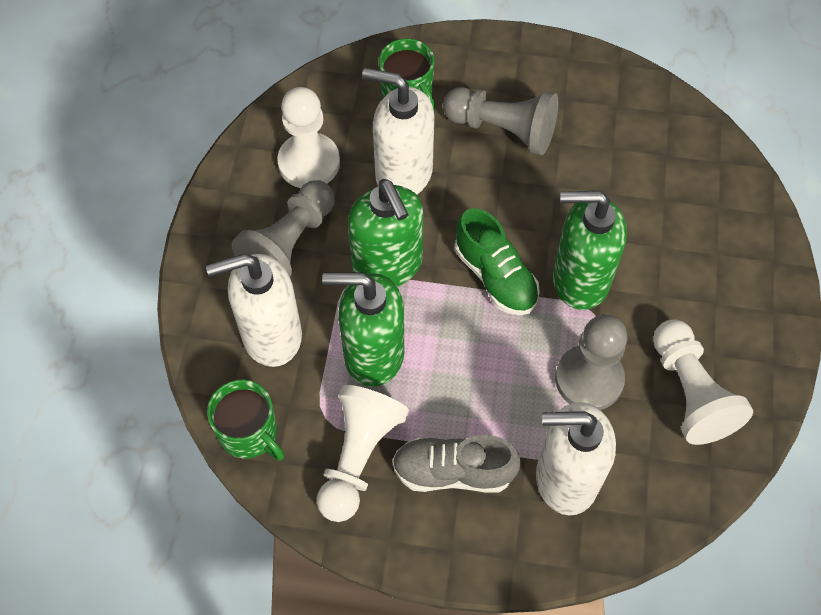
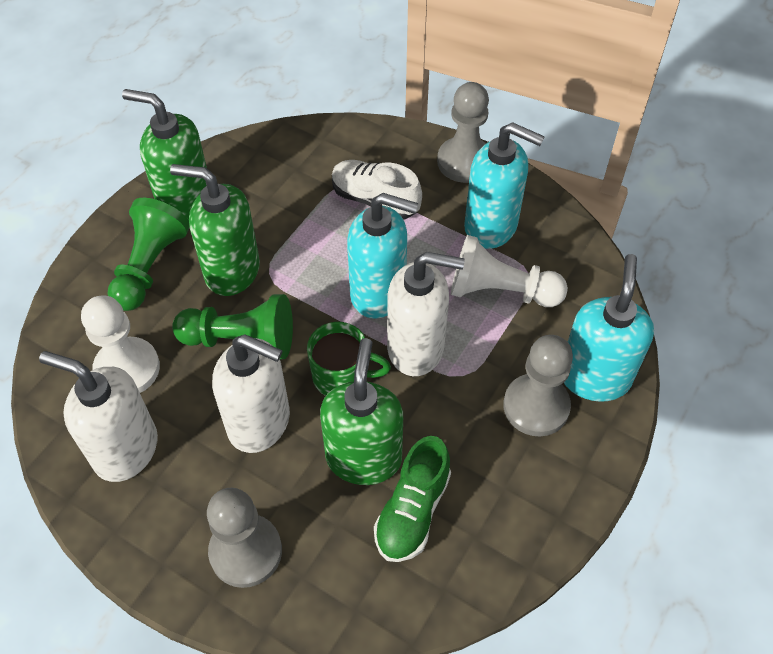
green mug: 2 -> 1
green pawn: 0 -> 2
grey shoe: 1 -> 0
turquoise soap dispenser: 0 -> 3
white pawn: 3 -> 2
white shoe: 0 -> 1

